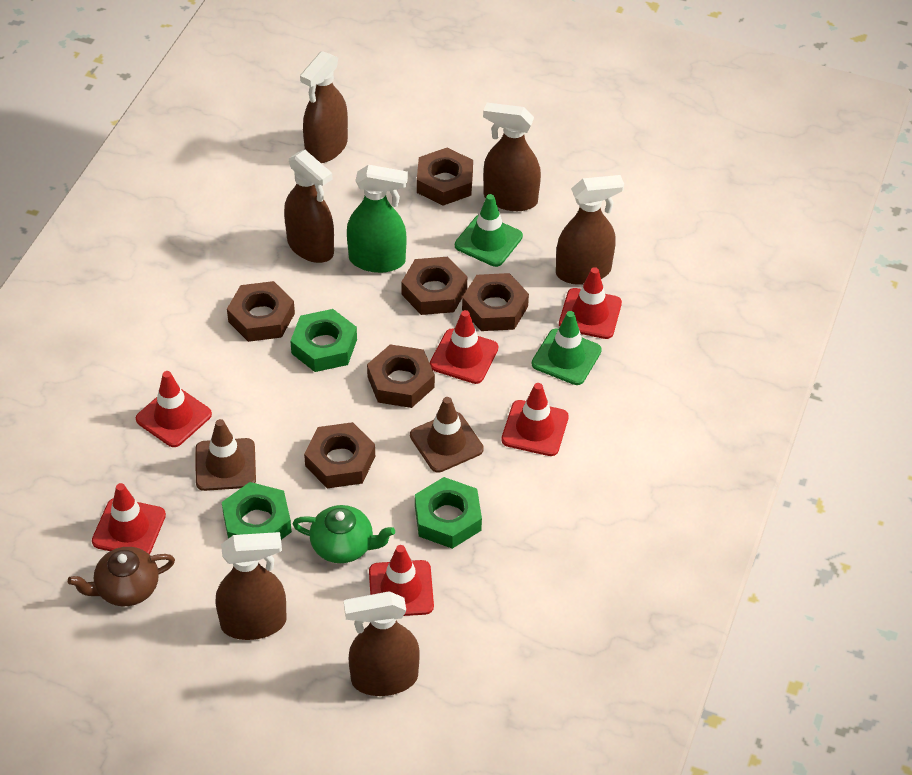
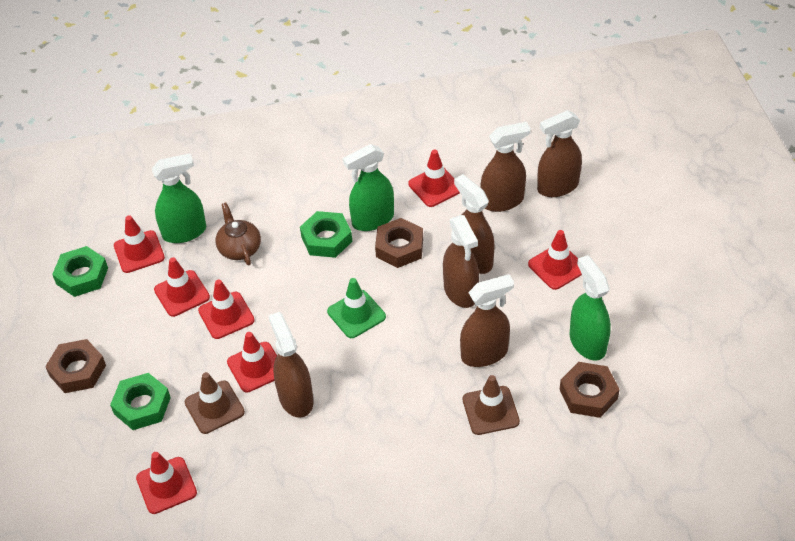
brown nut: 6 -> 3
green spray bottle: 1 -> 3
green teapot: 1 -> 0
green traffic cone: 2 -> 1
red traffic cone: 6 -> 7

